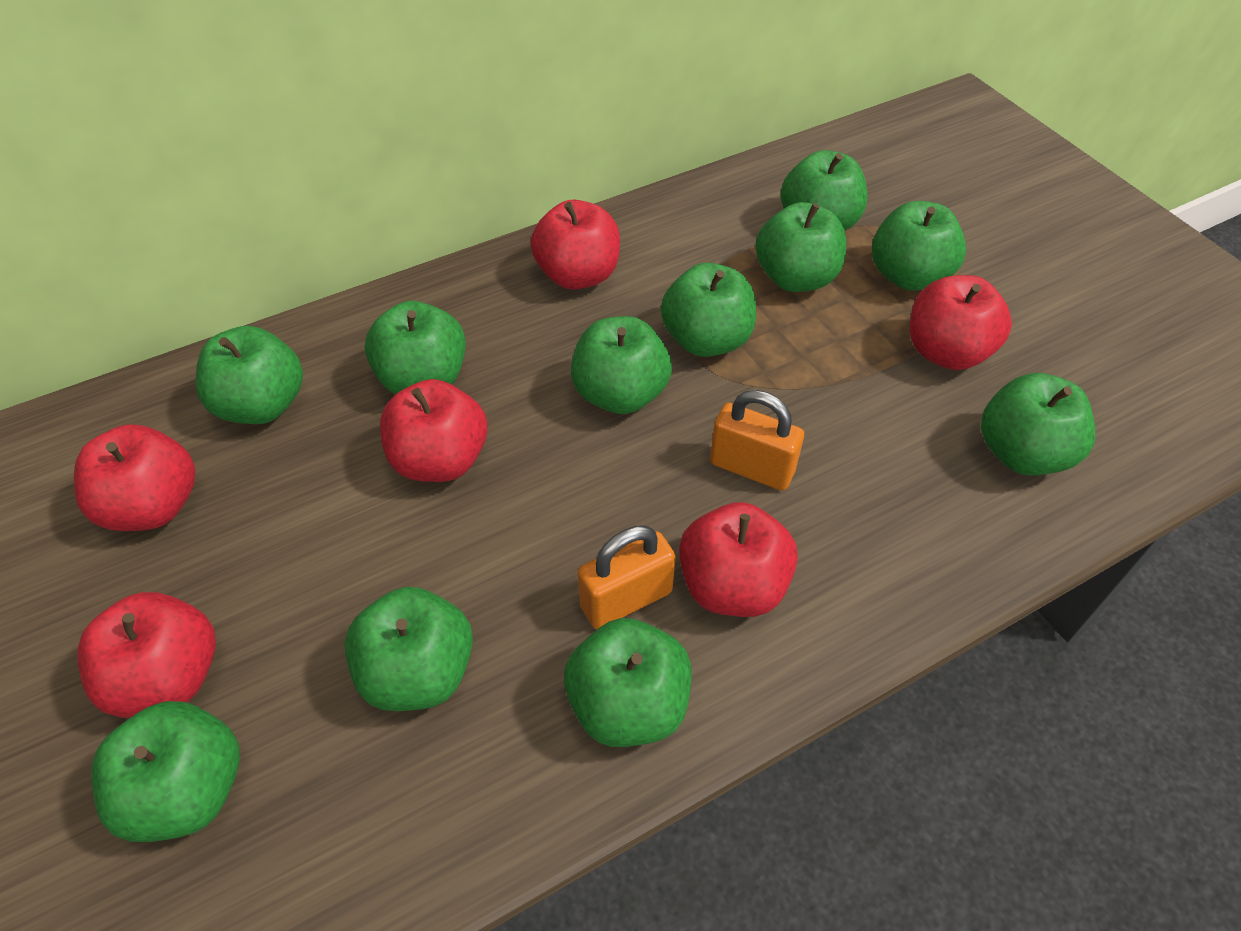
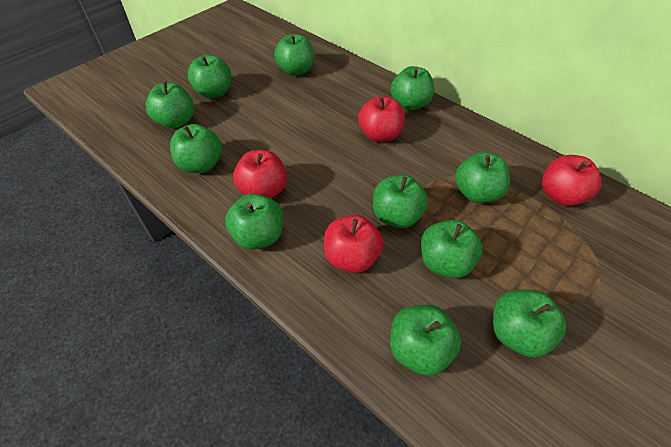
orange padlock: 2 -> 0
red apple: 6 -> 4

